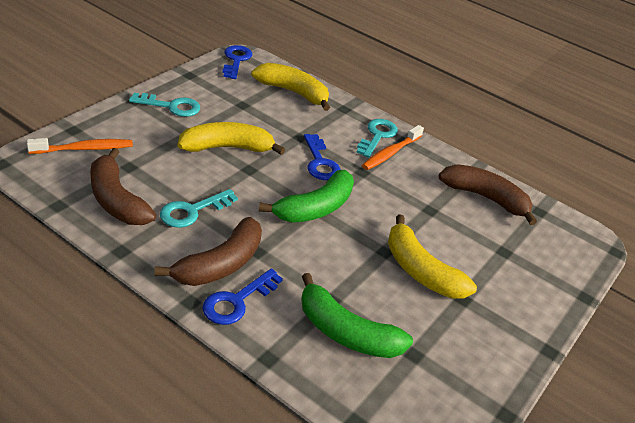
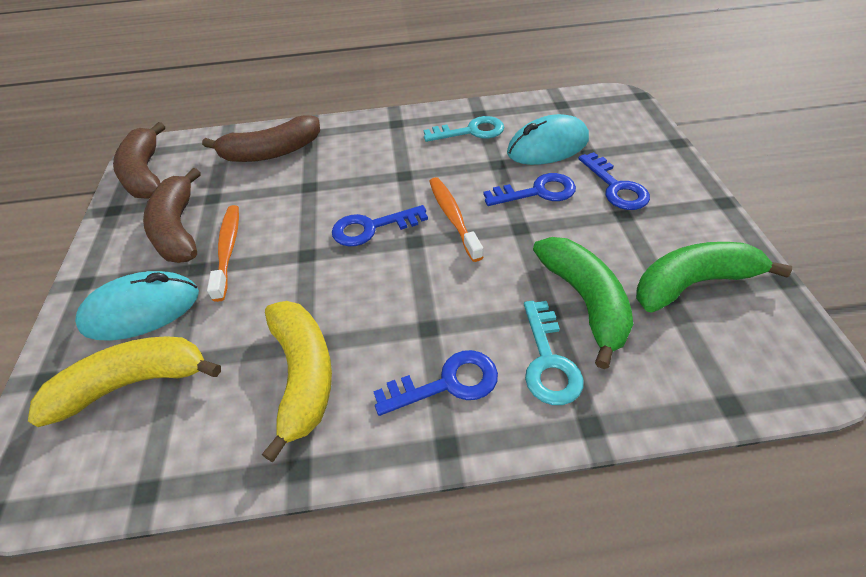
blue key: 3 -> 4
turquoise key: 3 -> 2
turquoise mouse: 0 -> 2
yellow banana: 3 -> 2

